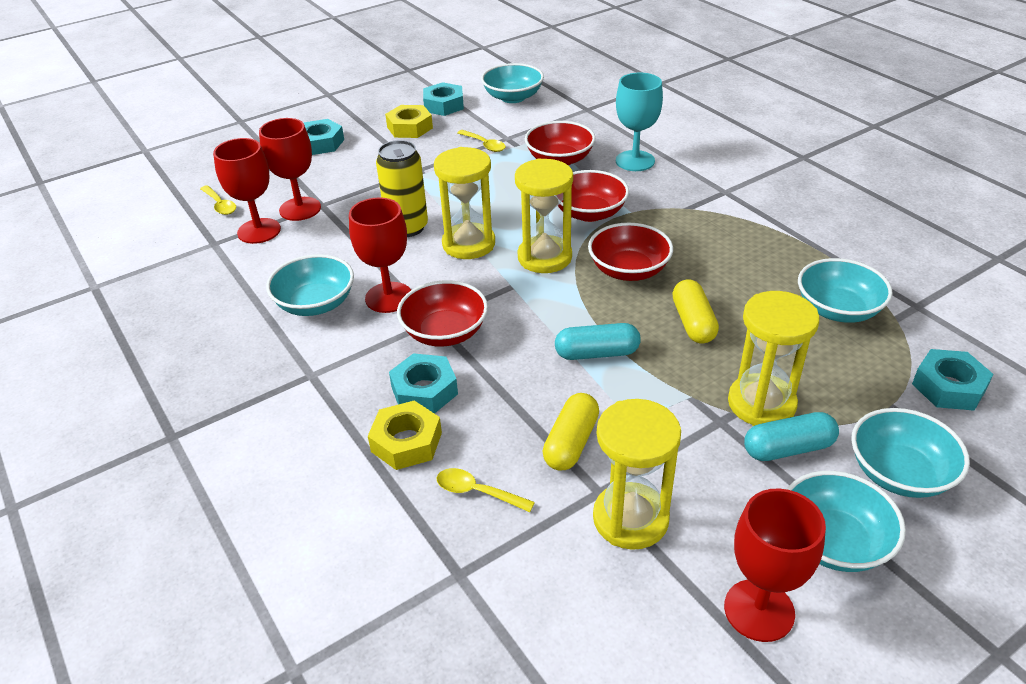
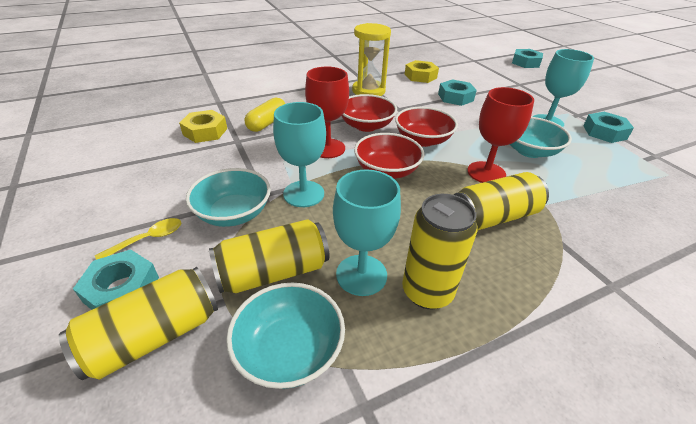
red bowl: 4 -> 3
red goblet: 4 -> 2
turquoise bowl: 5 -> 3
turquoise capsule: 2 -> 0
turquoise goblet: 1 -> 3
yellow can: 1 -> 4
yellow capsule: 2 -> 1
yellow hourglass: 4 -> 1
yellow spoon: 3 -> 1

